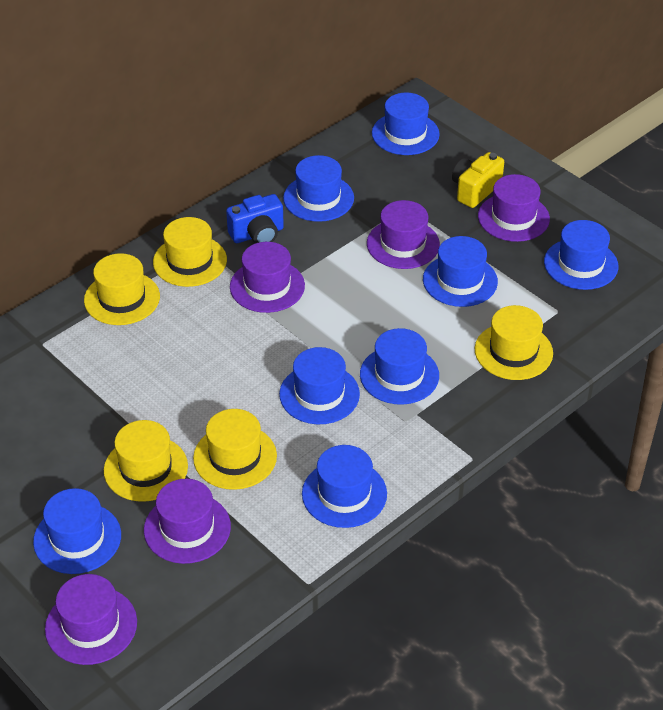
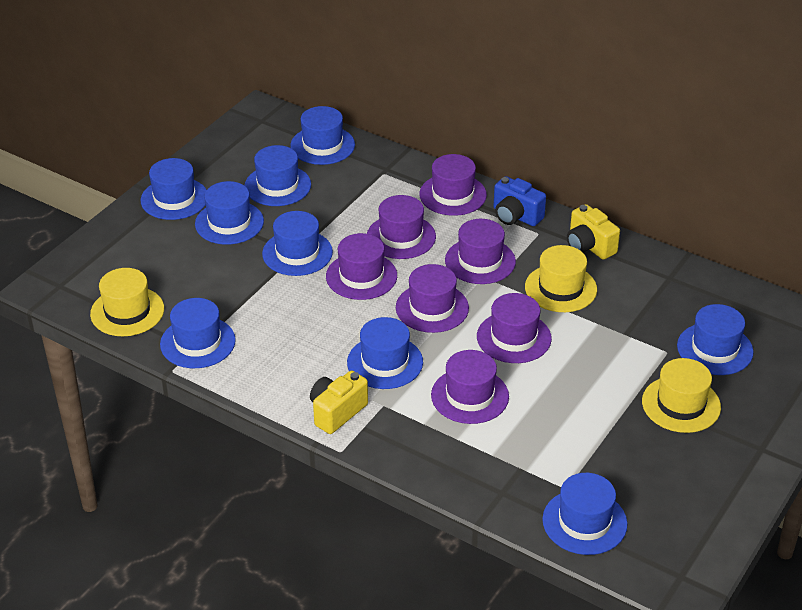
blue hat: 8 -> 9
purple hat: 5 -> 7
yellow camera: 1 -> 2
yellow hat: 5 -> 3

